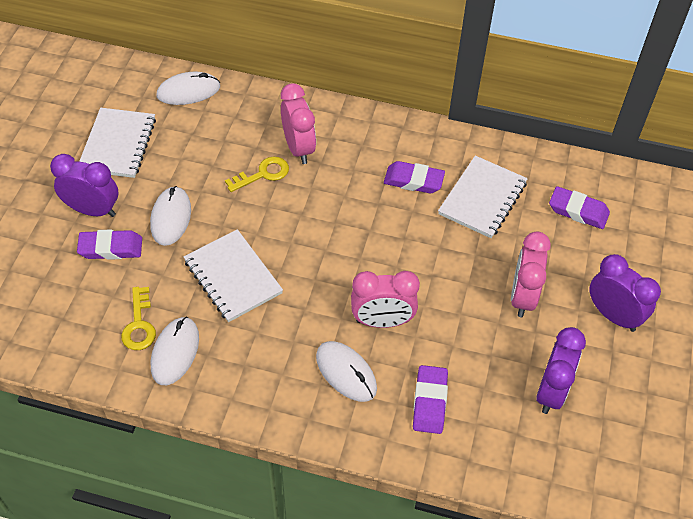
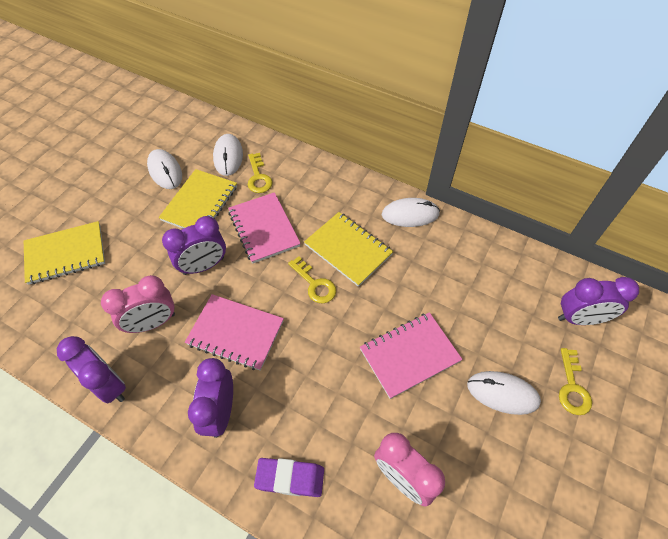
pink clock: 3 -> 2
pink notebook: 0 -> 3
purple clock: 3 -> 4
purple eraser: 4 -> 1
white notebook: 3 -> 0
yellow key: 2 -> 3
yellow notebook: 0 -> 3

